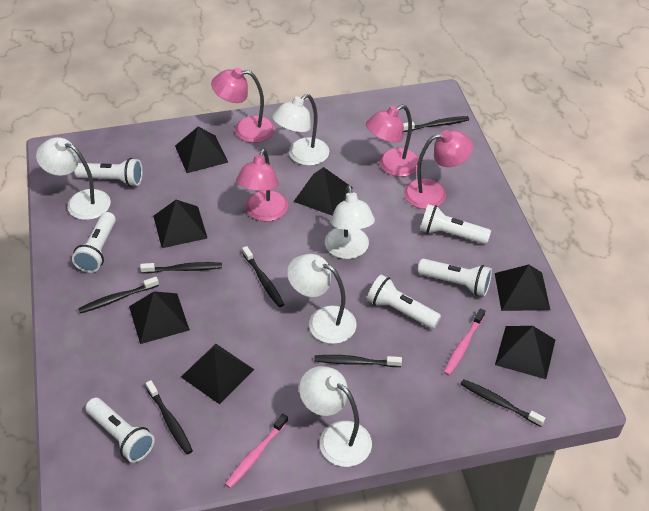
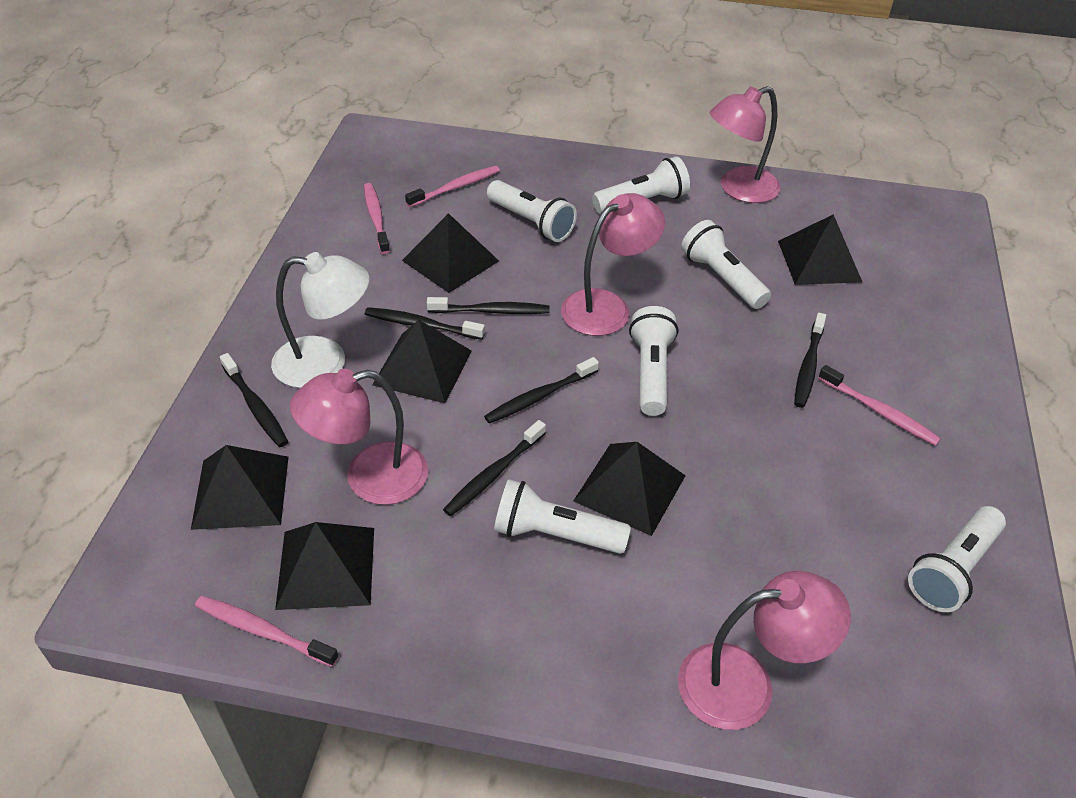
black pyramid: 7 -> 6
black toothbrush: 7 -> 6
pink toothbrush: 2 -> 4
white lamp: 5 -> 1

